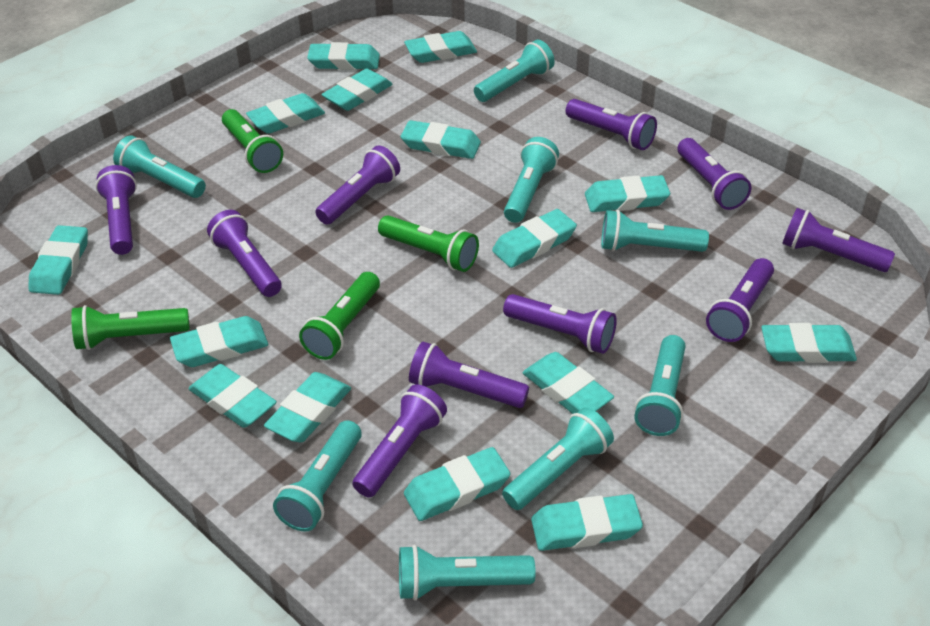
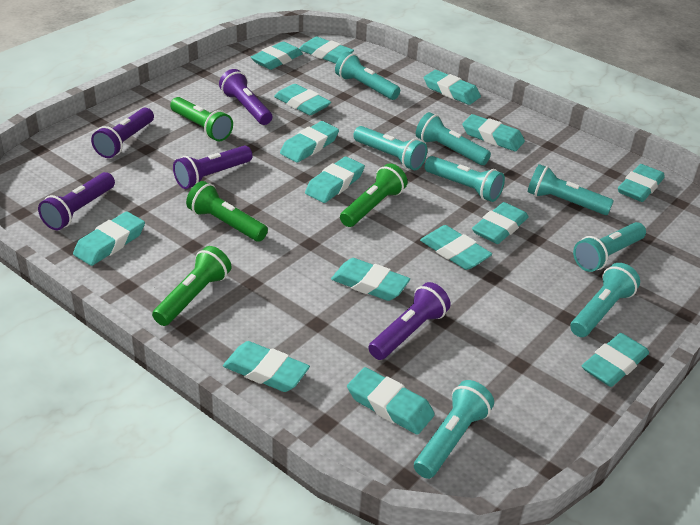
purple flashlight: 10 -> 5

